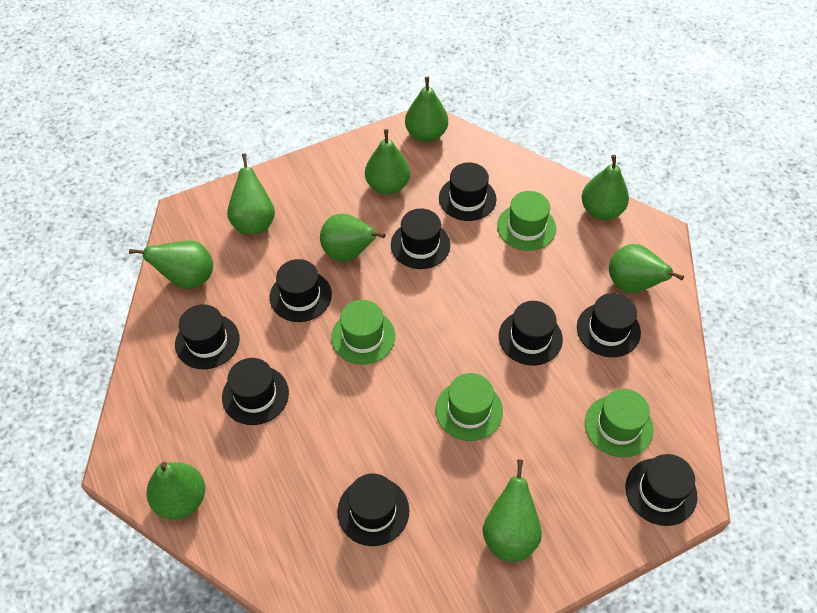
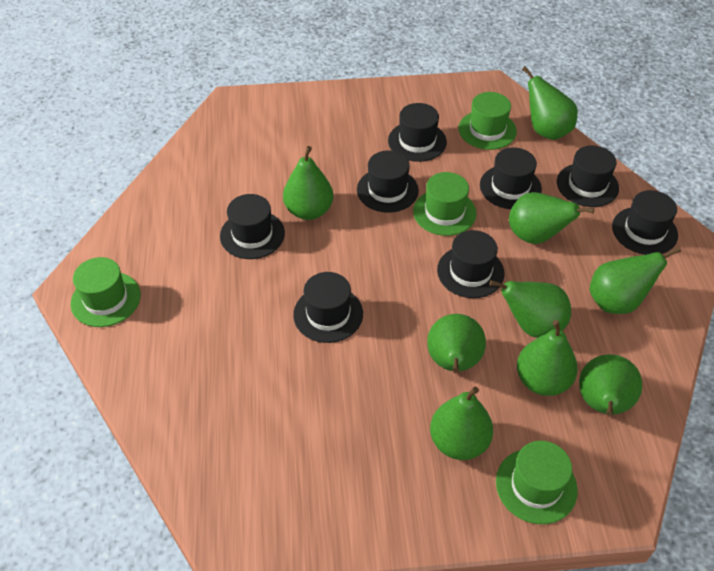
black hat: 9 -> 8

